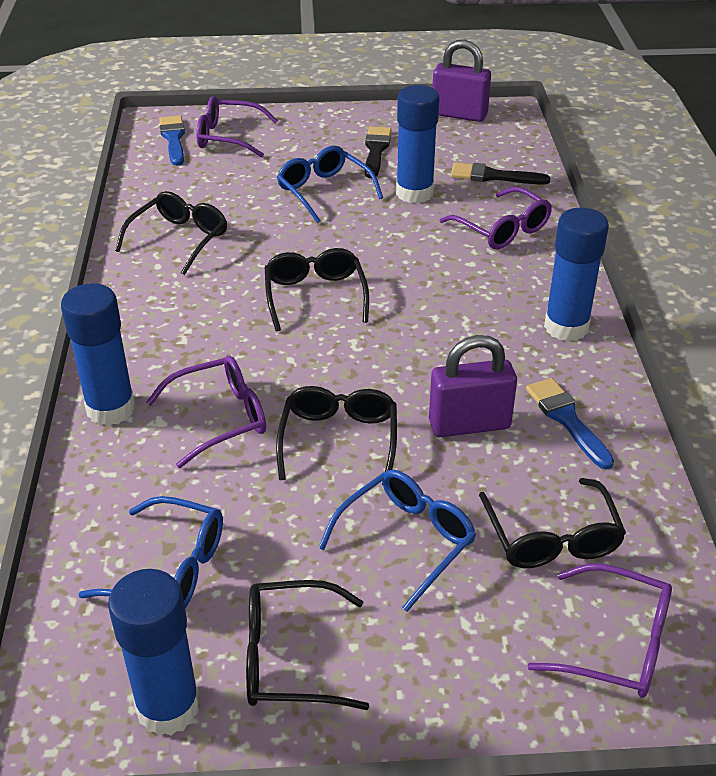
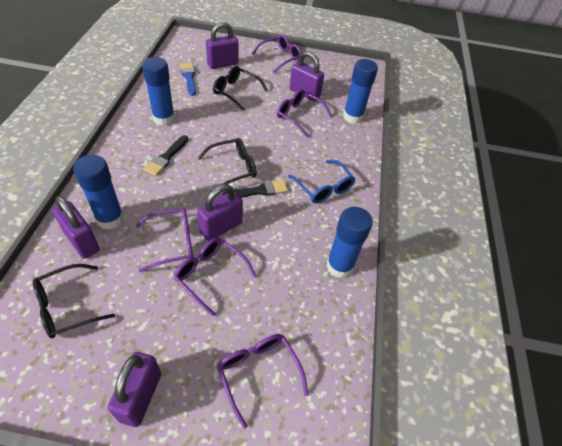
black glasses: 5 -> 3
blue brush: 2 -> 1
blue glasses: 3 -> 1
purple glasses: 4 -> 5
purple padlock: 2 -> 5

